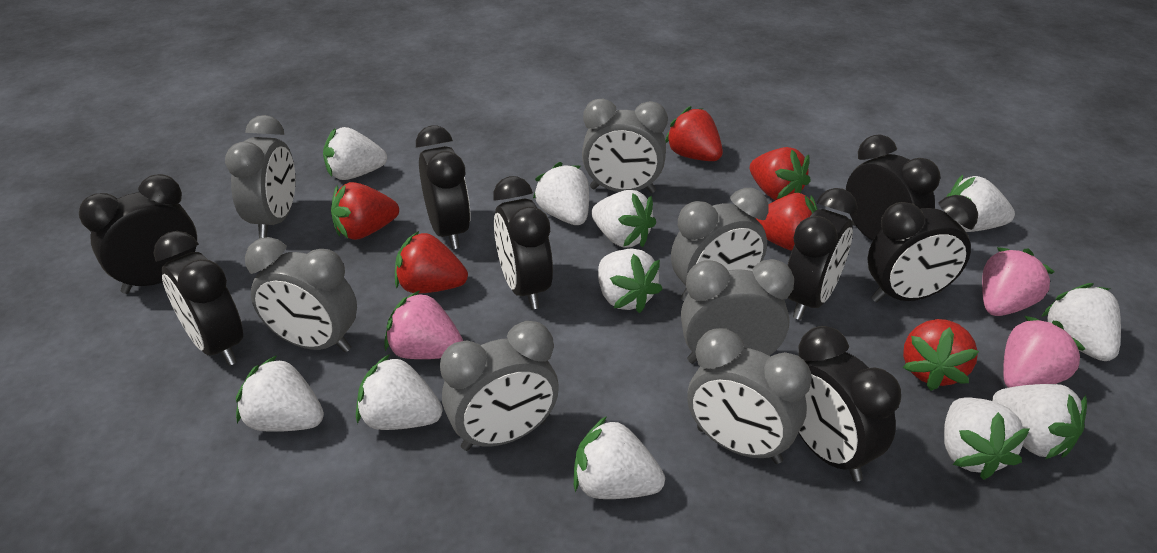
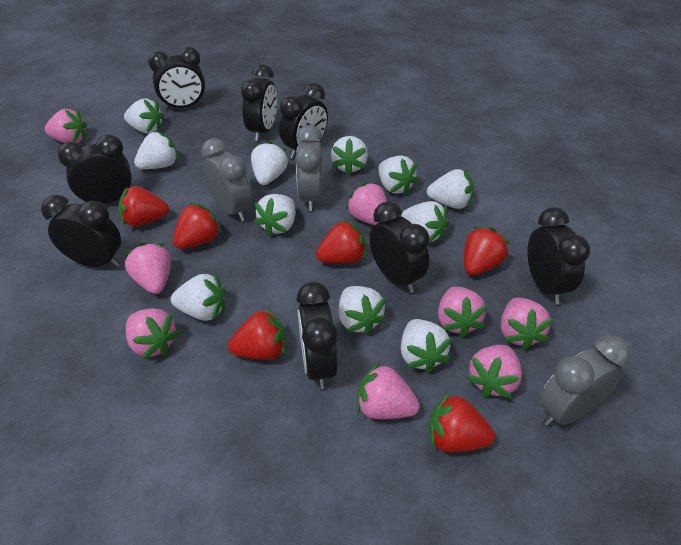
grey clock: 7 -> 3
pink strawberry: 3 -> 8

